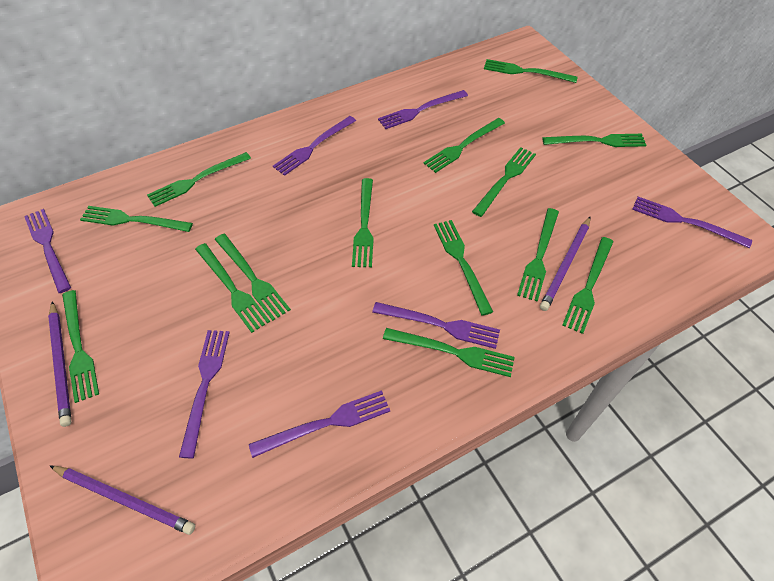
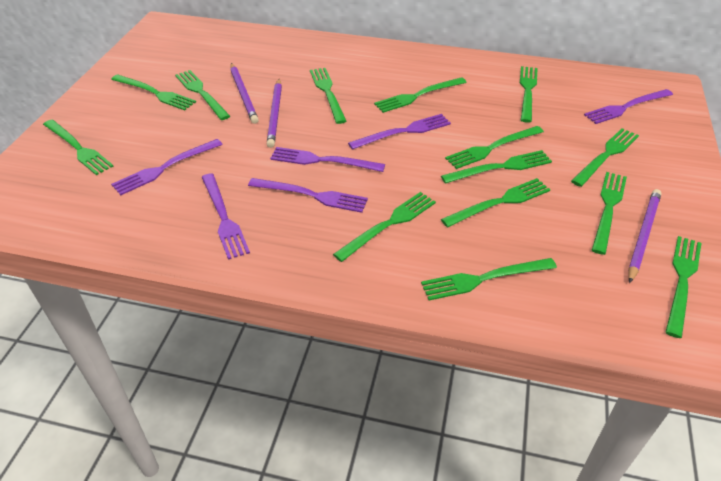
purple fork: 7 -> 6

